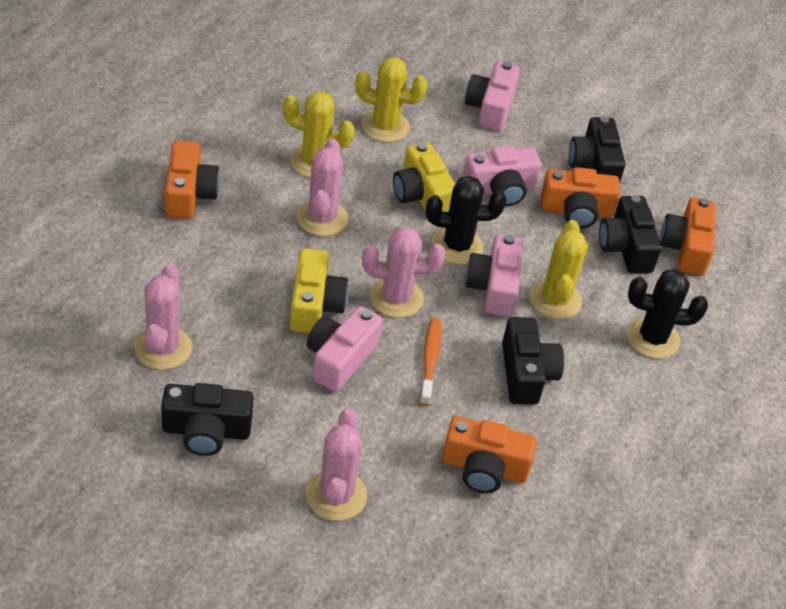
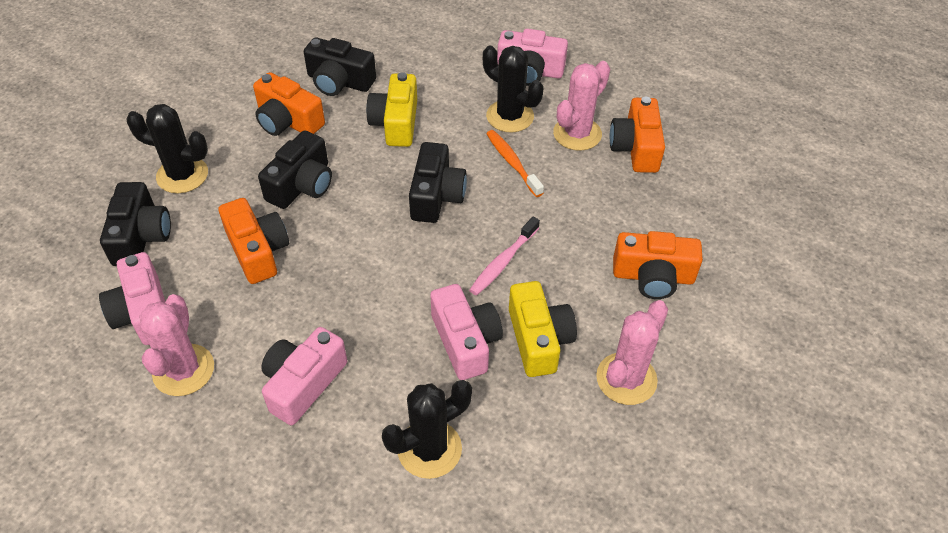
black cactus: 2 -> 3
pink cactus: 4 -> 3
pink toothbrush: 0 -> 1
yellow cactus: 3 -> 0

